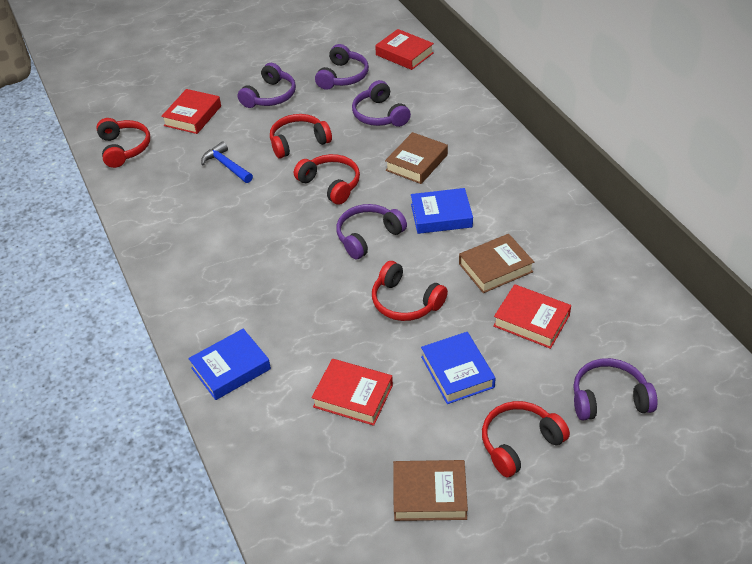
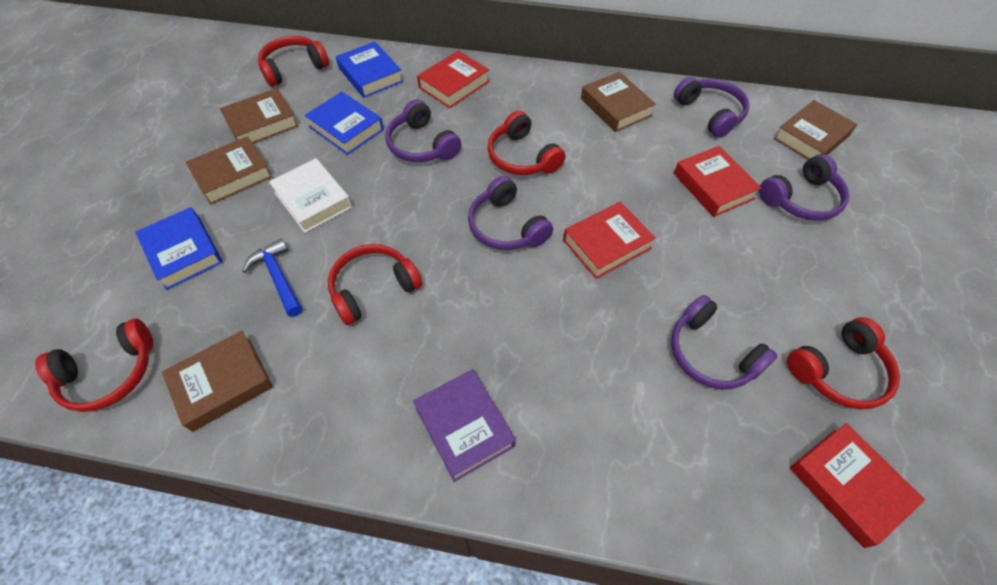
brown book: 3 -> 5
purple book: 0 -> 1
white book: 0 -> 1

